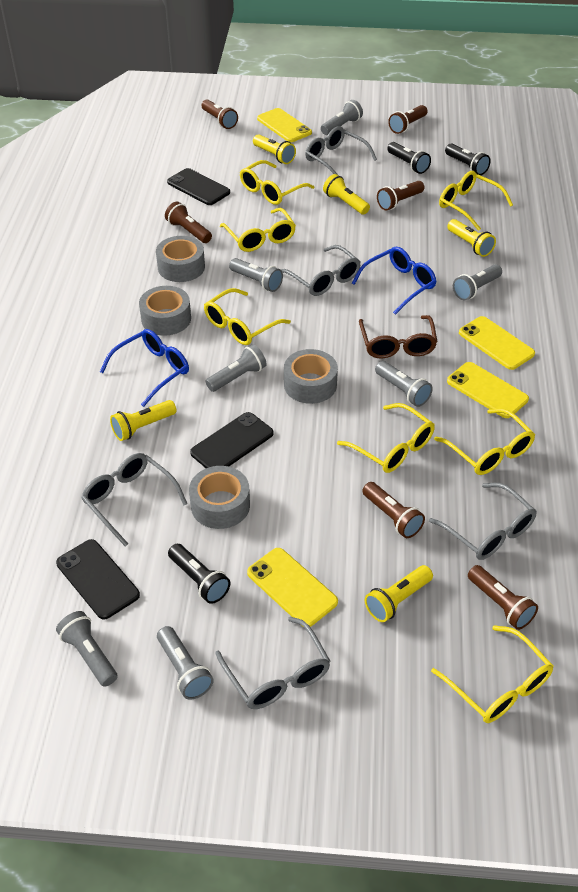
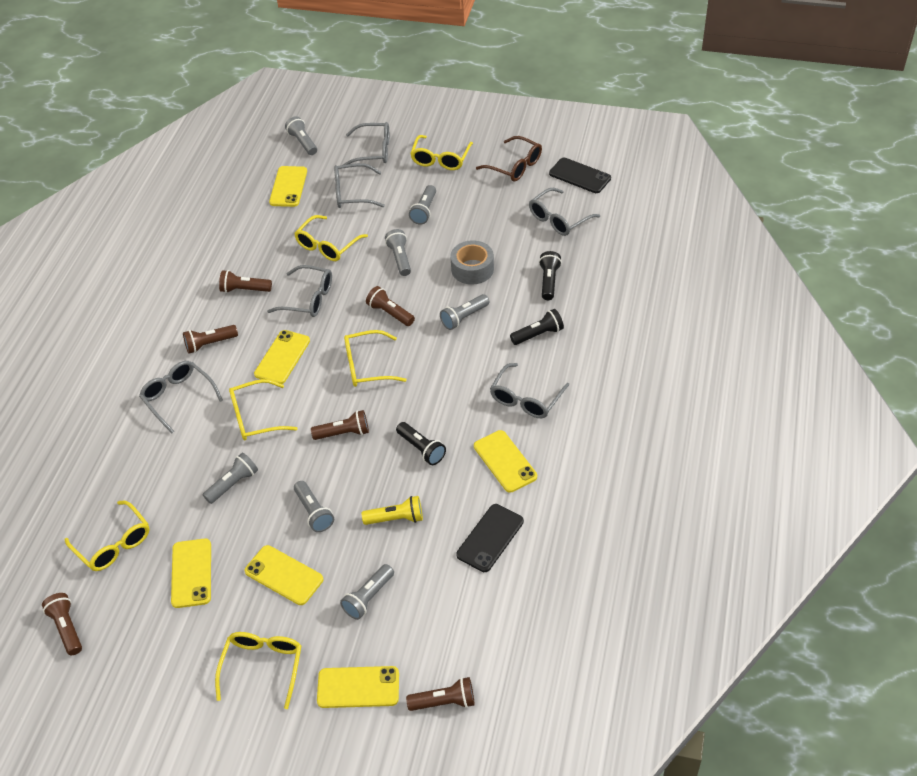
black phone: 3 -> 2
blue glasses: 2 -> 0
grey glasses: 5 -> 6
grey tape: 4 -> 1
yellow flashlight: 5 -> 1
yellow glasses: 7 -> 6
yellow phone: 4 -> 6

